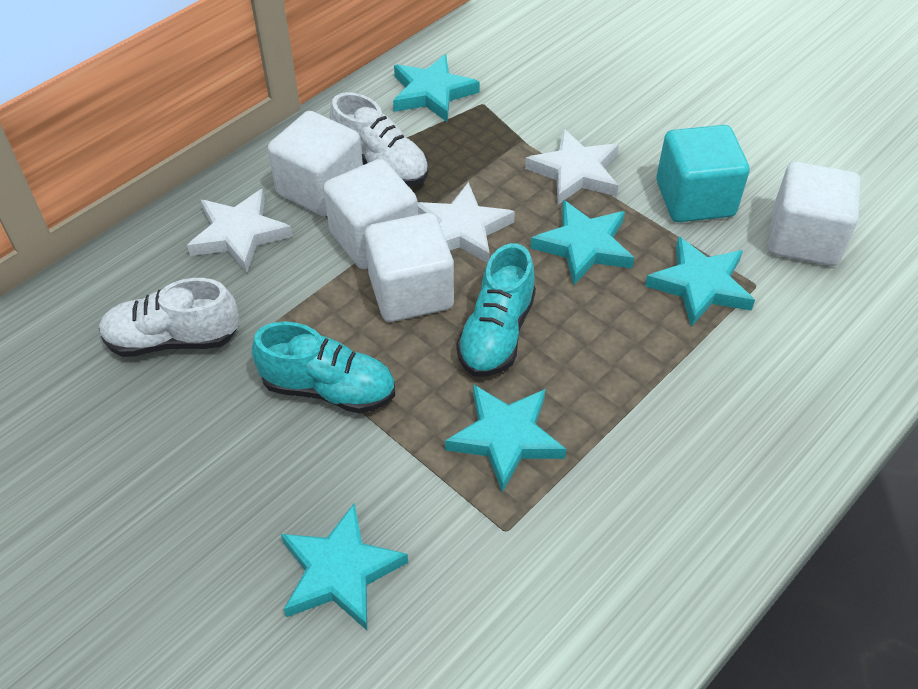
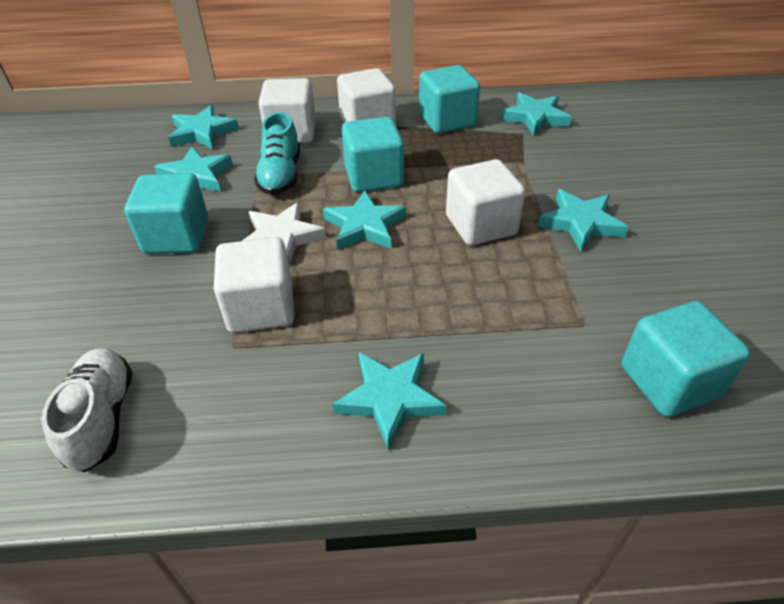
turquoise cube: 1 -> 4
turquoise shoe: 2 -> 1
turquoise star: 5 -> 6
white shoe: 2 -> 1
white star: 3 -> 1

